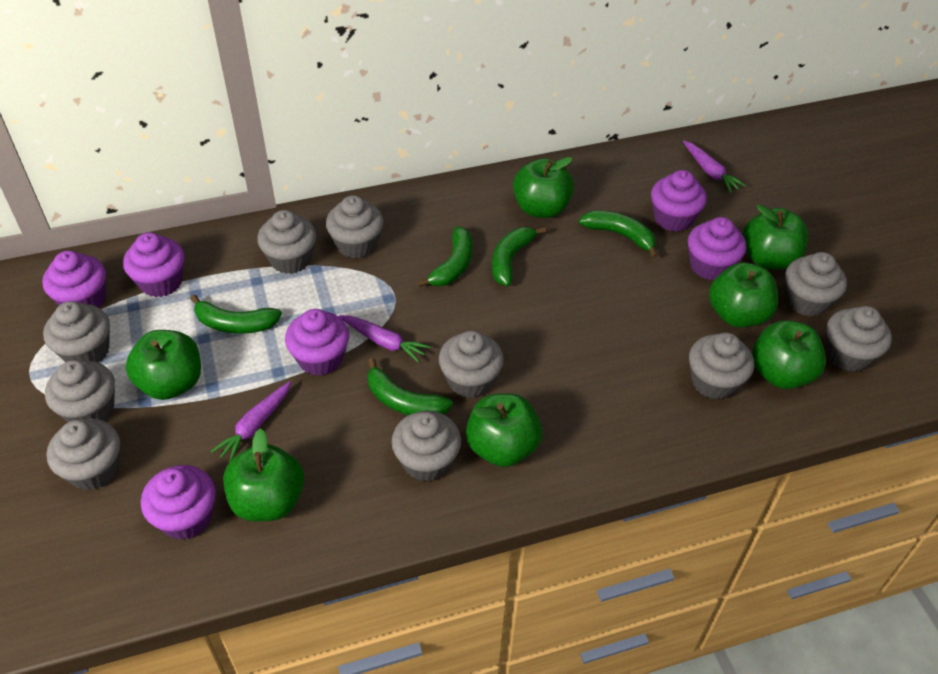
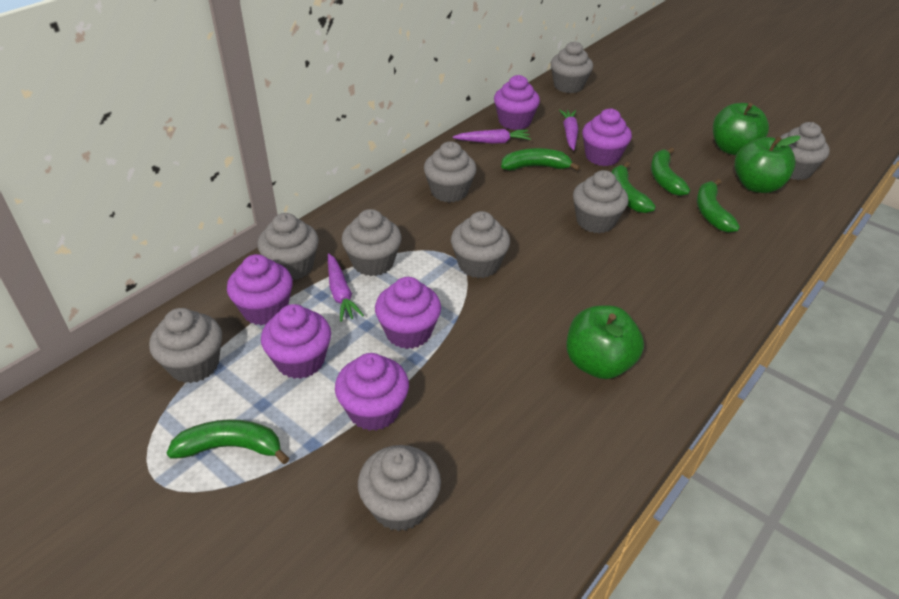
green apple: 7 -> 3
grey cupcake: 10 -> 9

